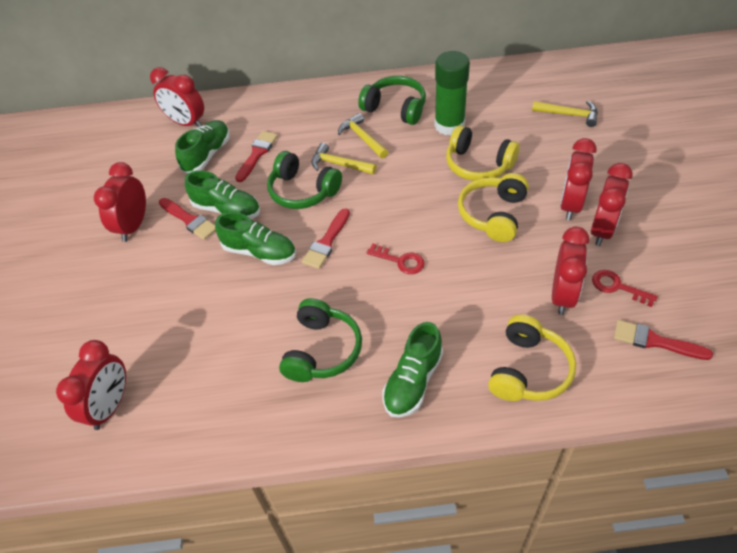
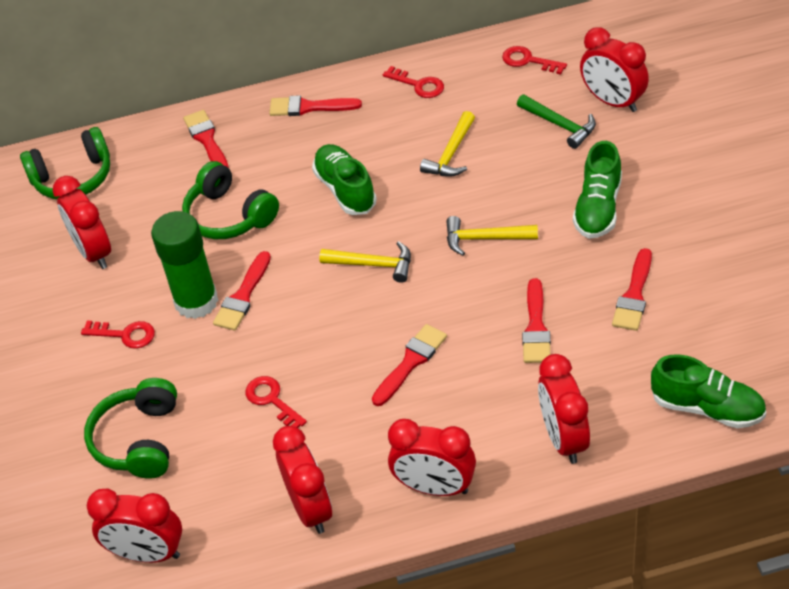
green hammer: 0 -> 1
green shoe: 4 -> 3
red brush: 4 -> 6
red key: 2 -> 4
yellow headphones: 3 -> 0

